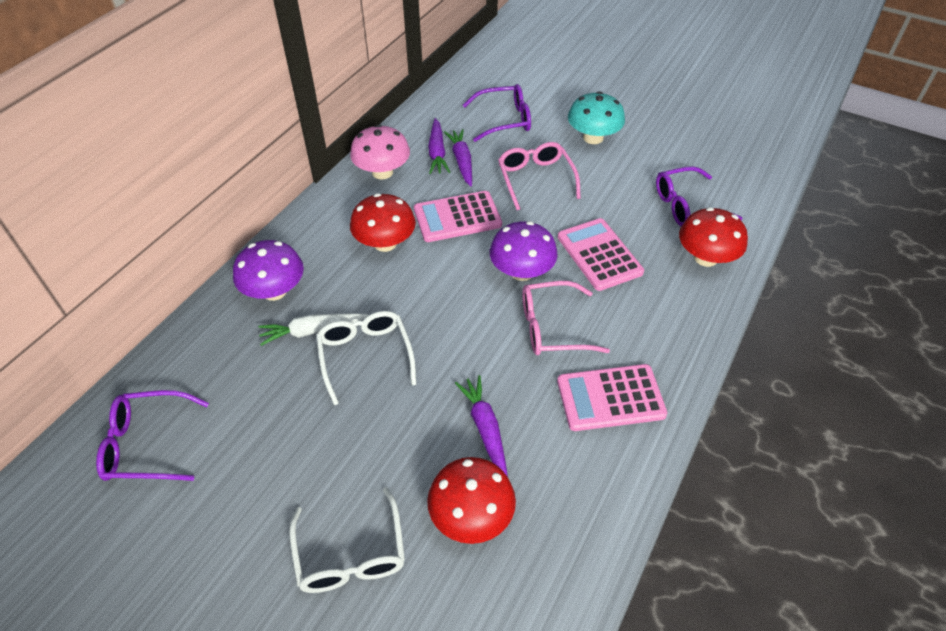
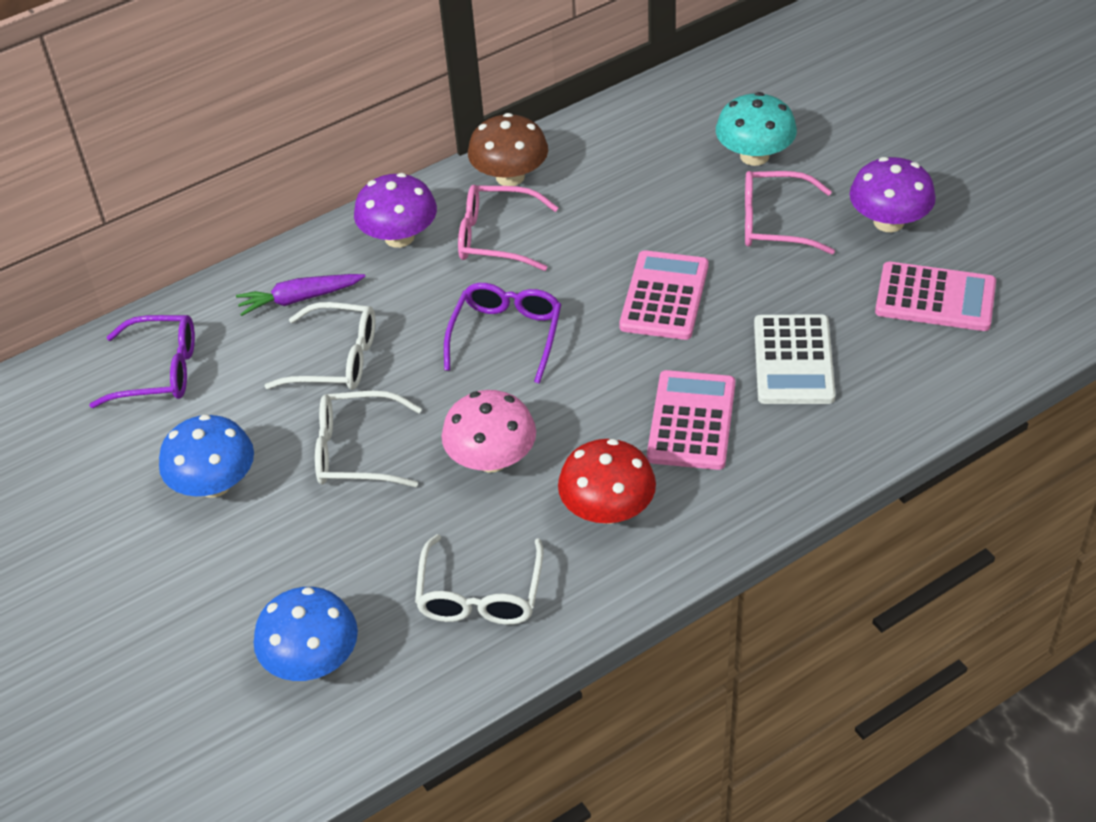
blue mushroom: 0 -> 2
brown mushroom: 0 -> 1
purple carrot: 3 -> 1
purple glasses: 3 -> 2
red mushroom: 3 -> 1
white calculator: 0 -> 1
white carrot: 1 -> 0
white glasses: 2 -> 3

